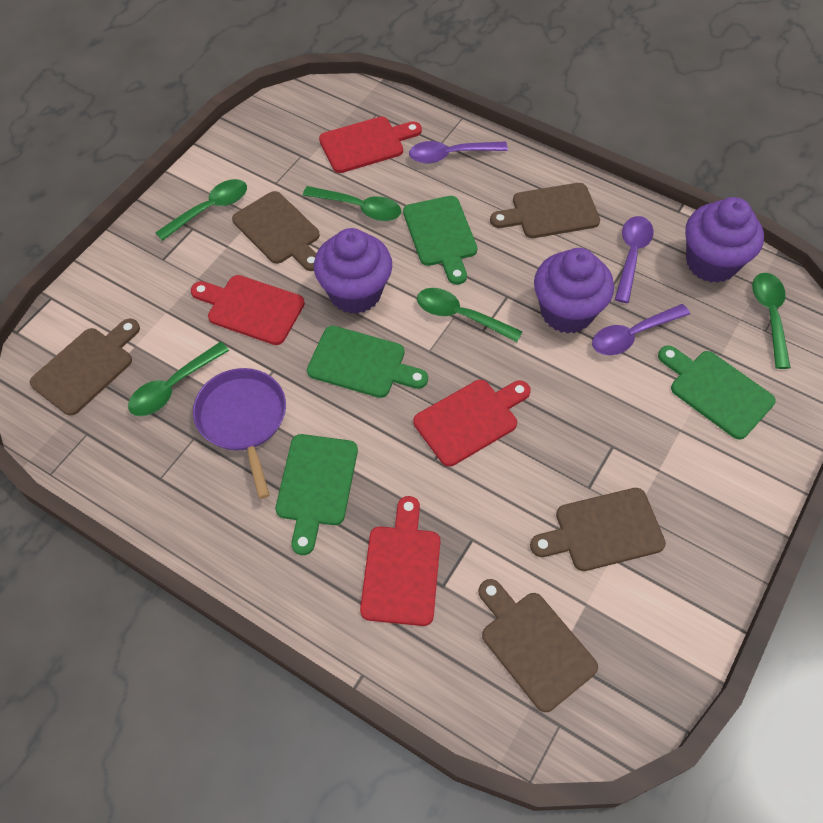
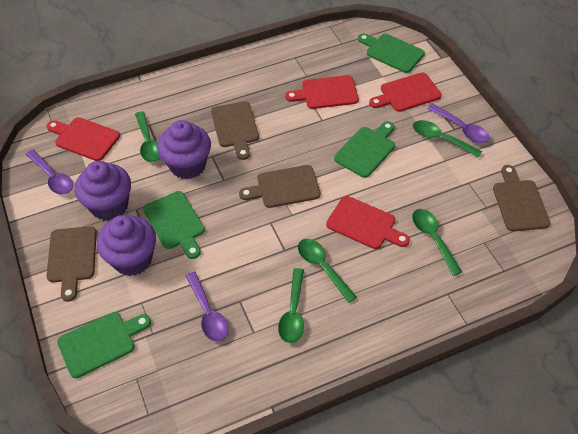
brown cutting board: 5 -> 4
purple pan: 1 -> 0

